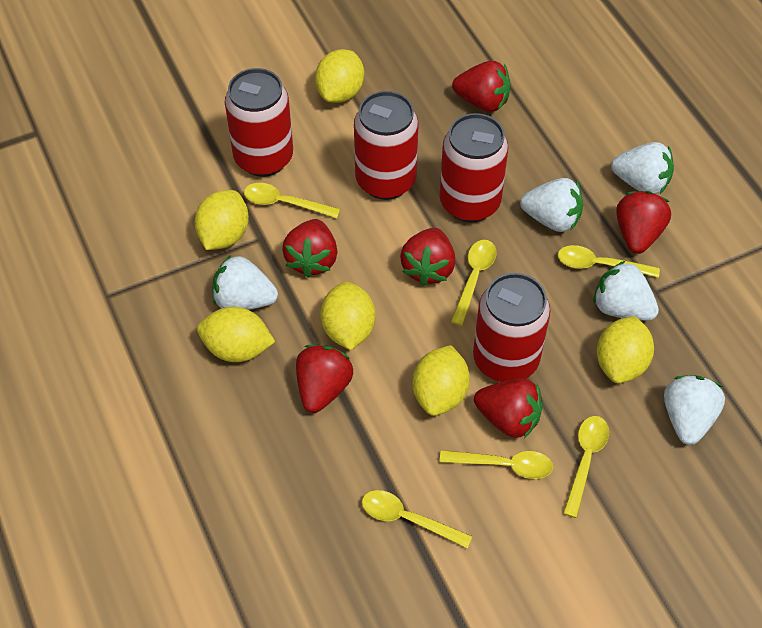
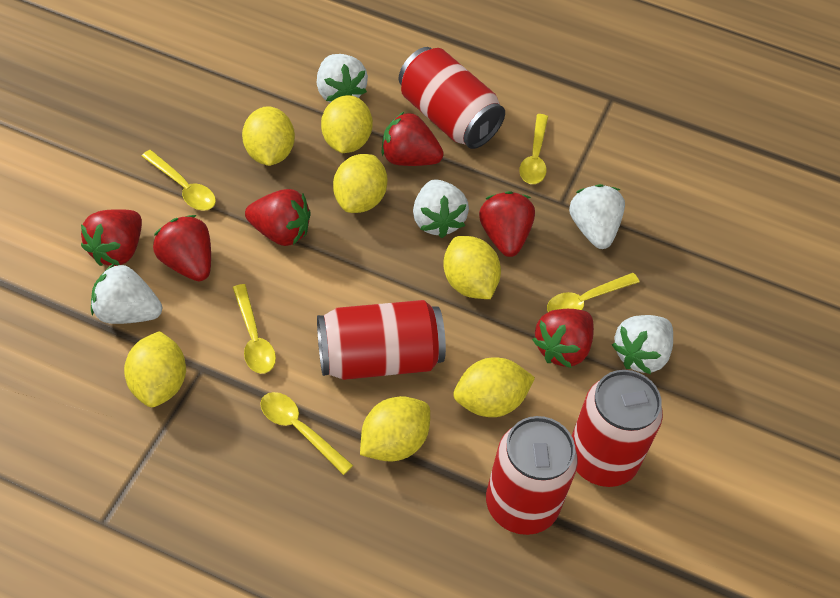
yellow lemon: 6 -> 7
yellow spoon: 6 -> 5

